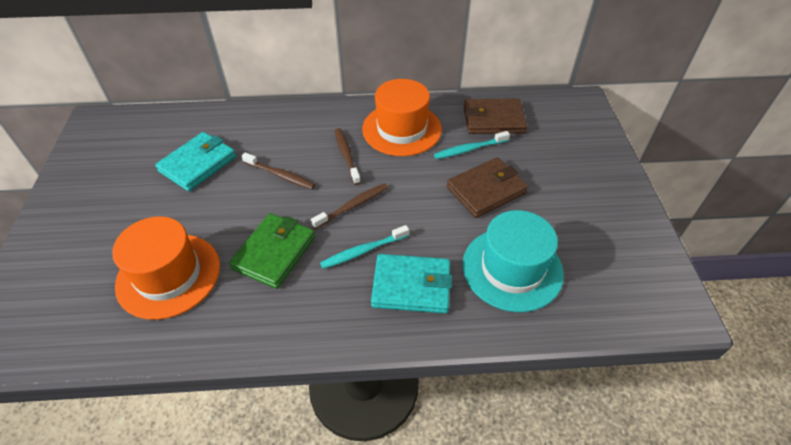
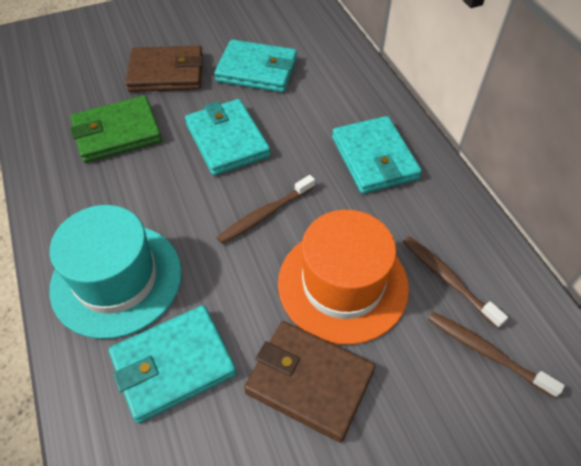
orange hat: 2 -> 1
turquoise toothbrush: 2 -> 0
turquoise wallet: 2 -> 4

